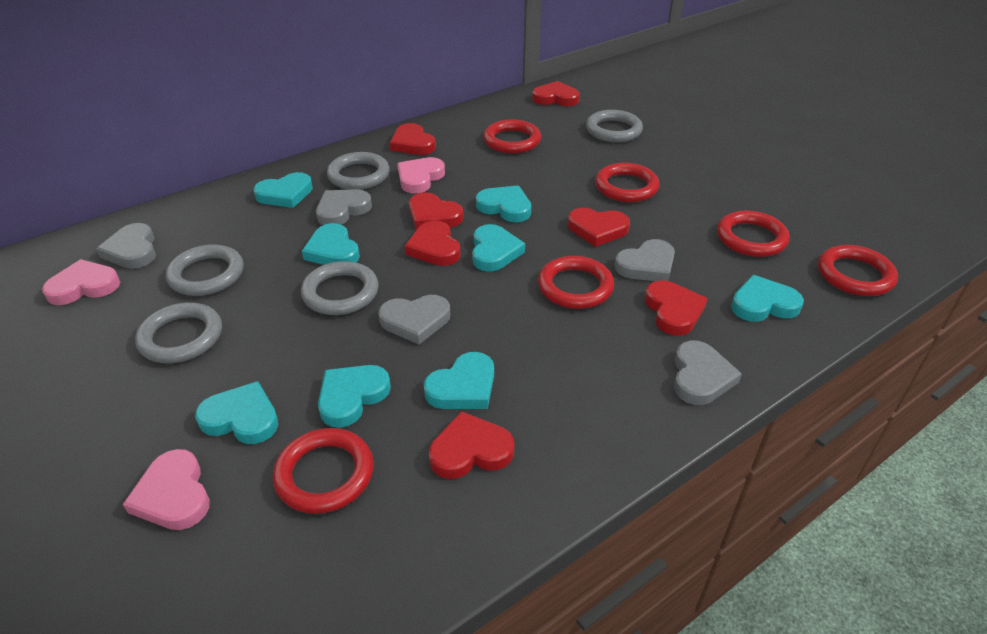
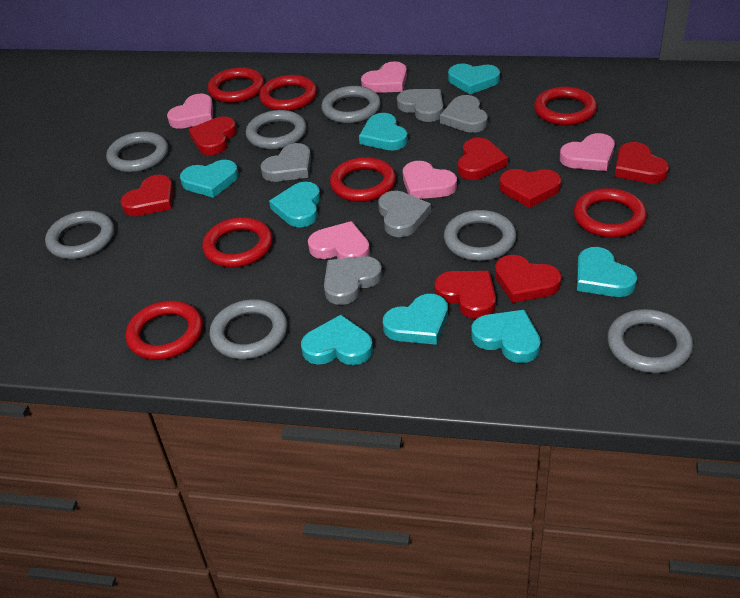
grey ring: 5 -> 7
pink heart: 3 -> 5
red ring: 6 -> 7

